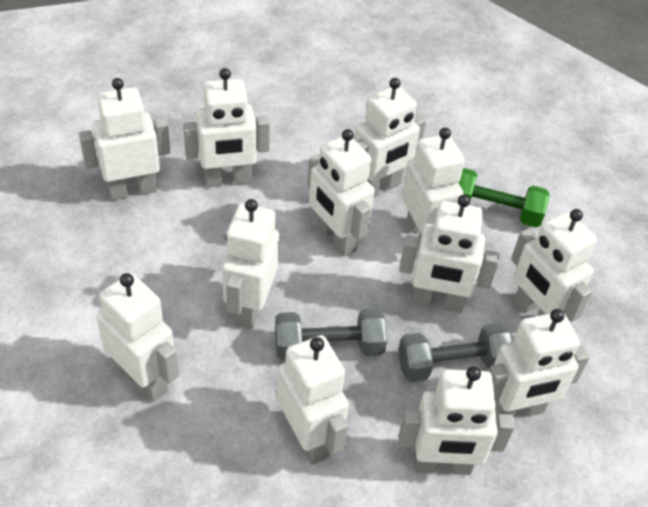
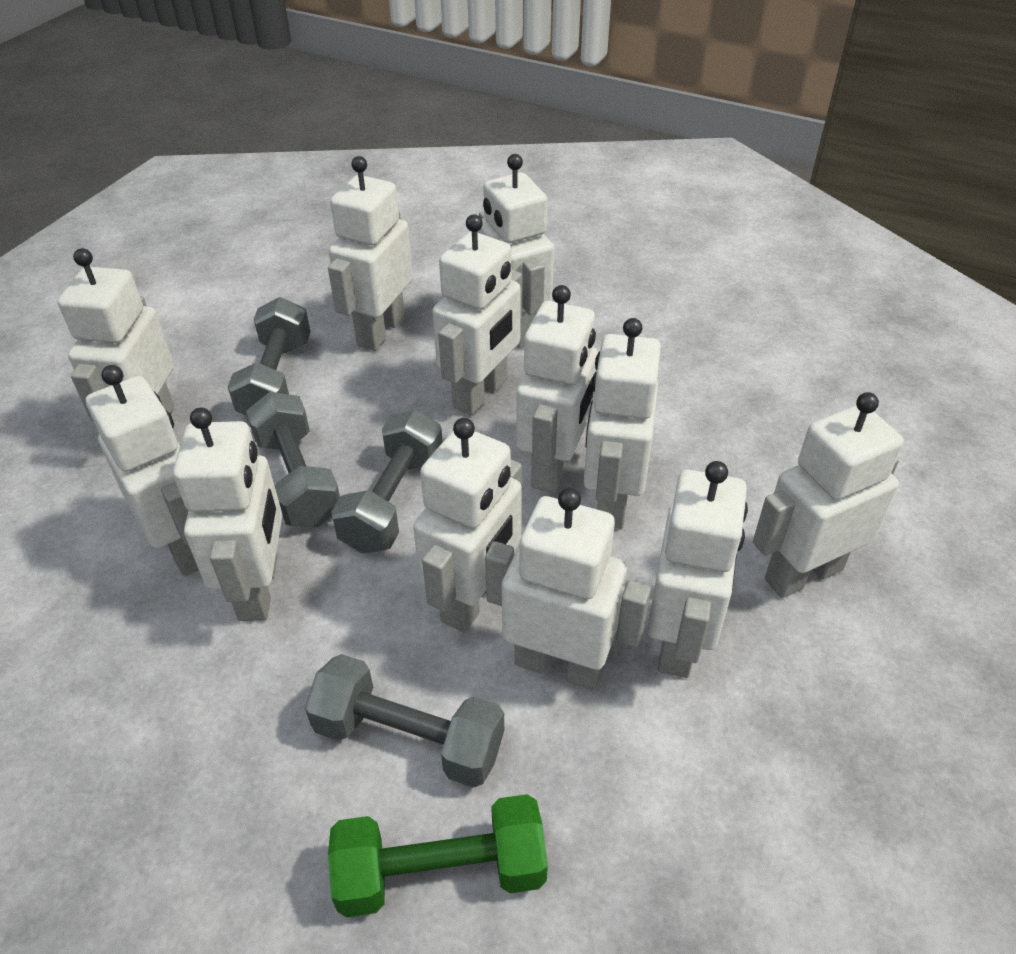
grey dumbbell: 2 -> 4

